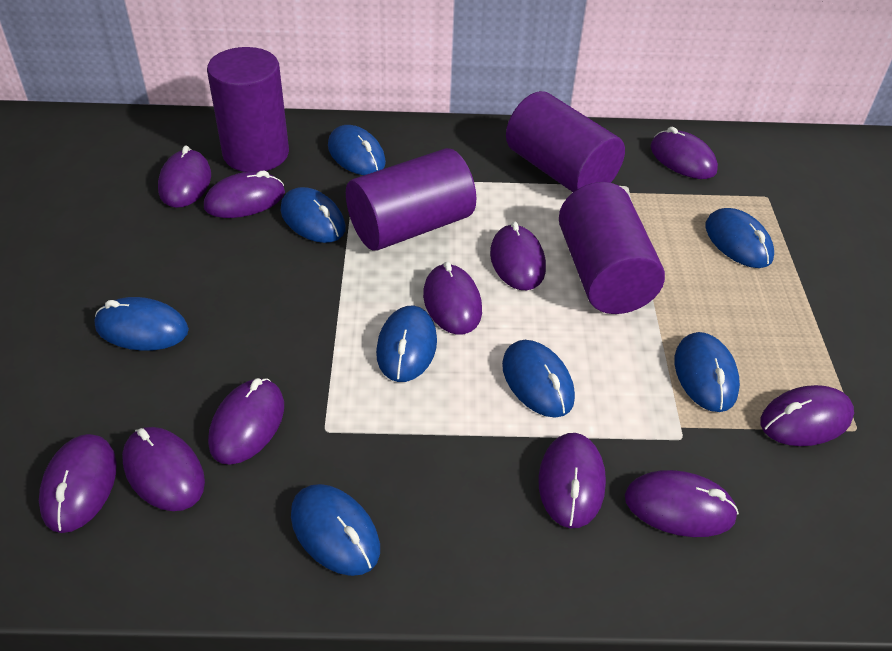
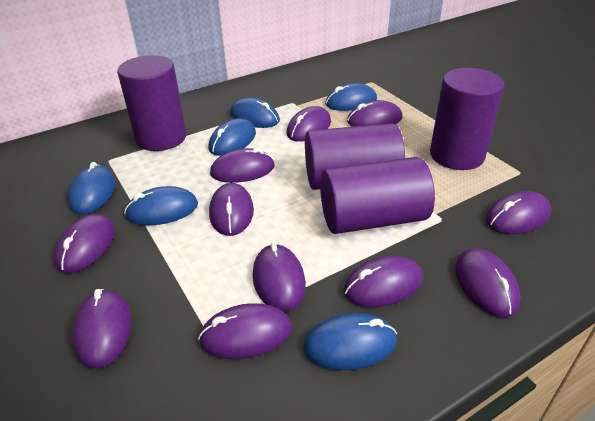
blue mouse: 8 -> 6

